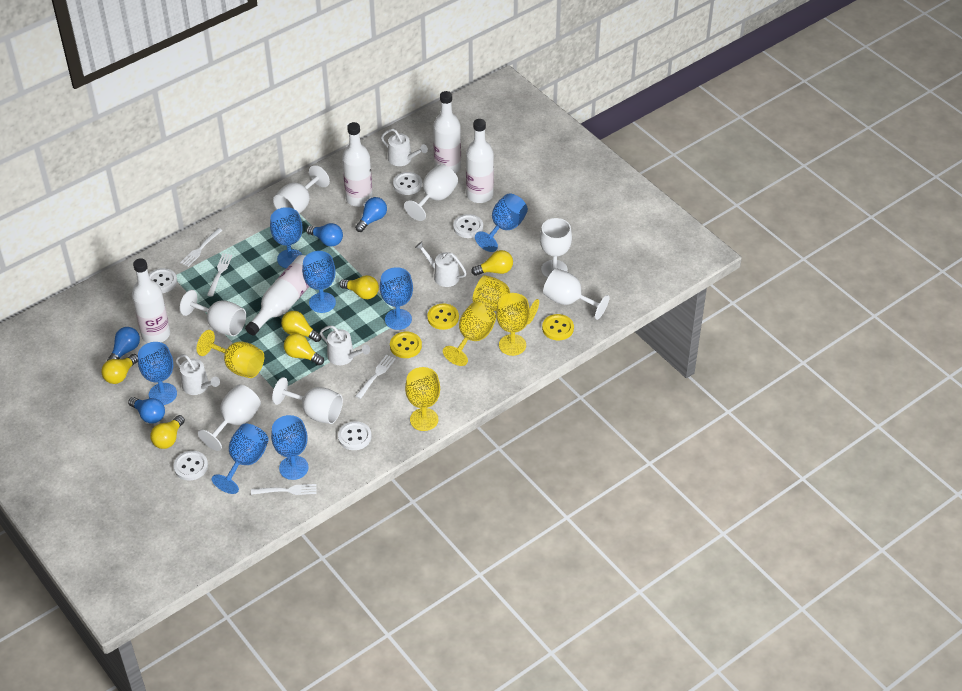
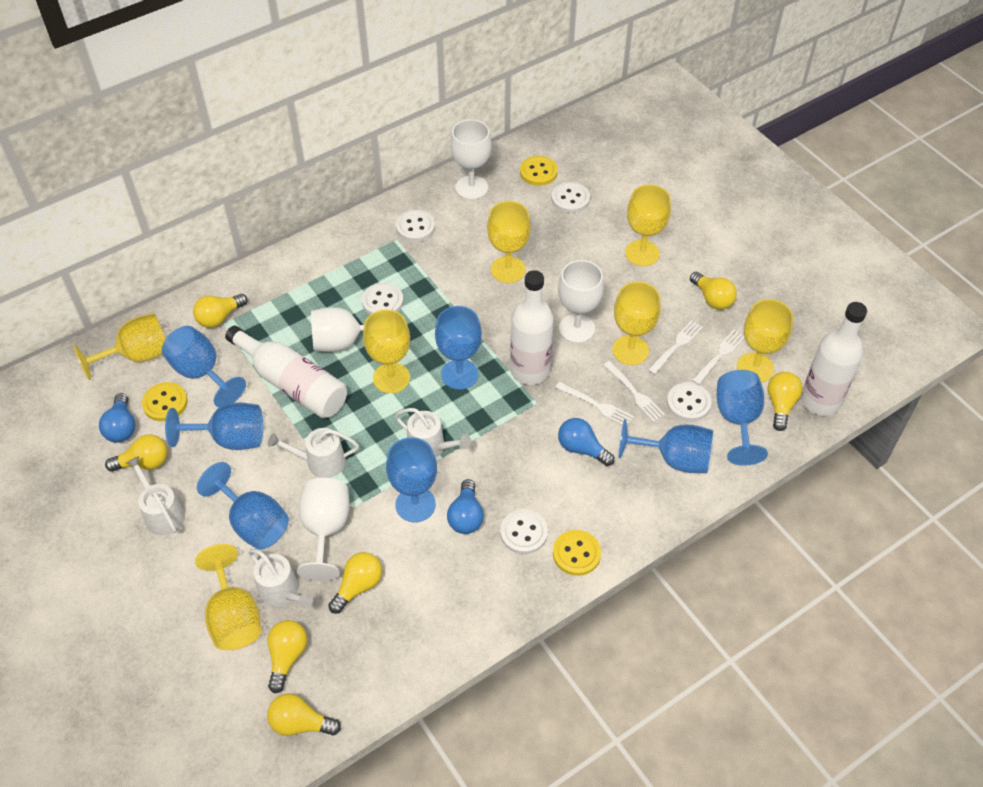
blue light bulb: 4 -> 3
white bottle: 5 -> 3
white goblet: 7 -> 4
yellow goblet: 5 -> 7
yellow light bulb: 6 -> 7

